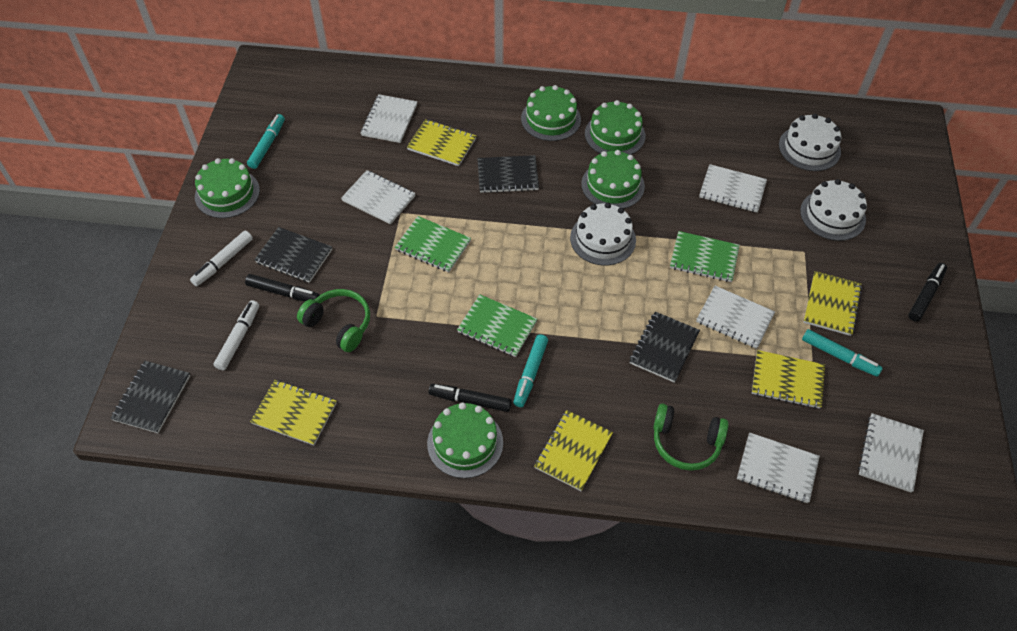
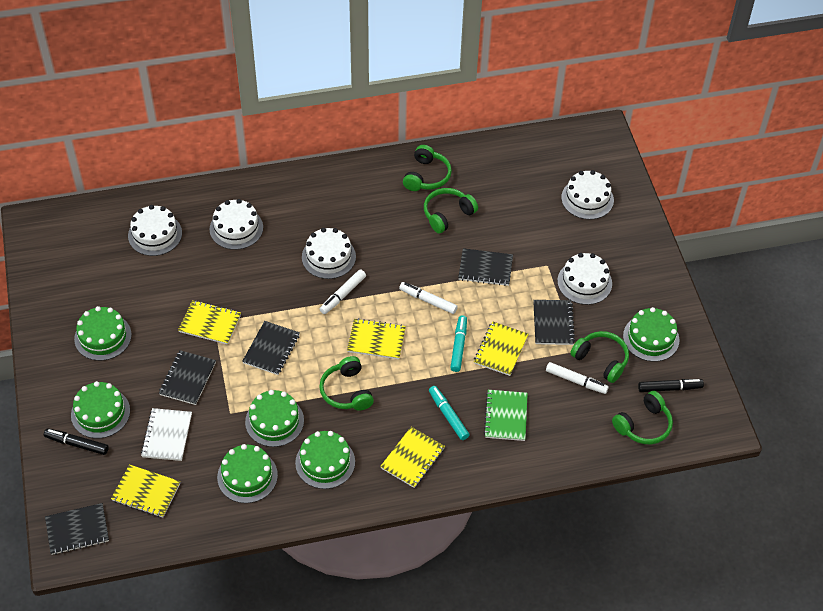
black marker: 3 -> 2
black notebook: 4 -> 5
green cake: 5 -> 6
green headphones: 2 -> 5
green notebook: 3 -> 1
turquoise marker: 3 -> 2
white cake: 3 -> 5
white marker: 2 -> 3
white notebook: 6 -> 1

